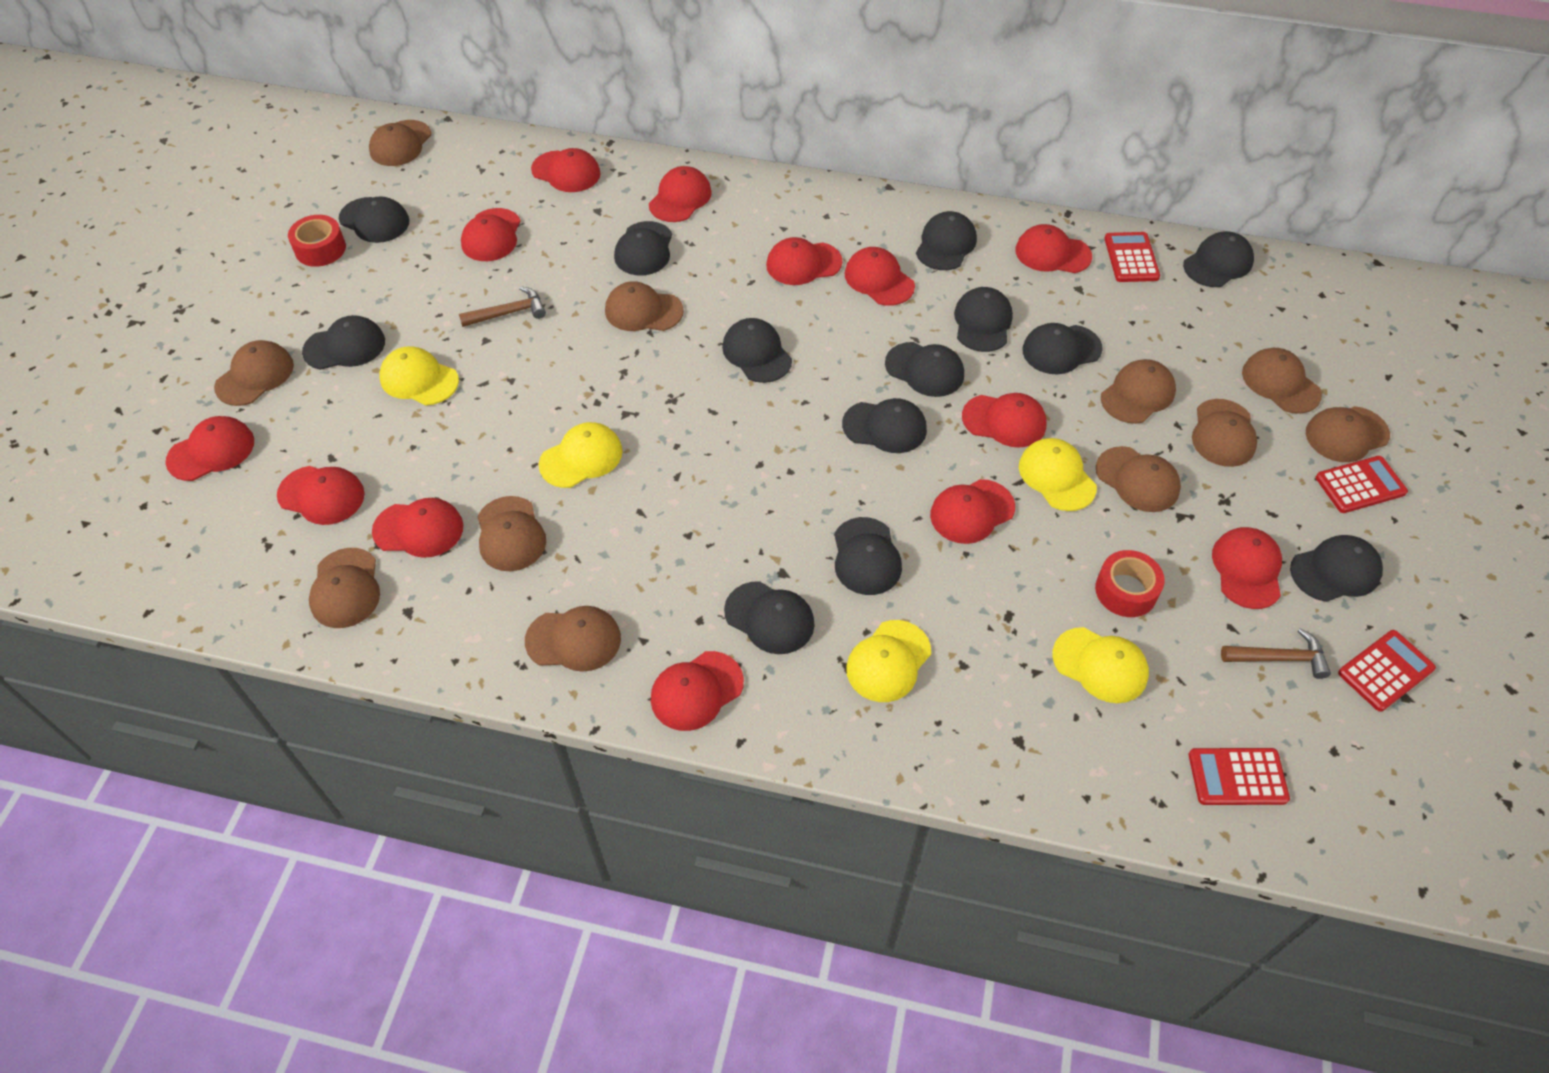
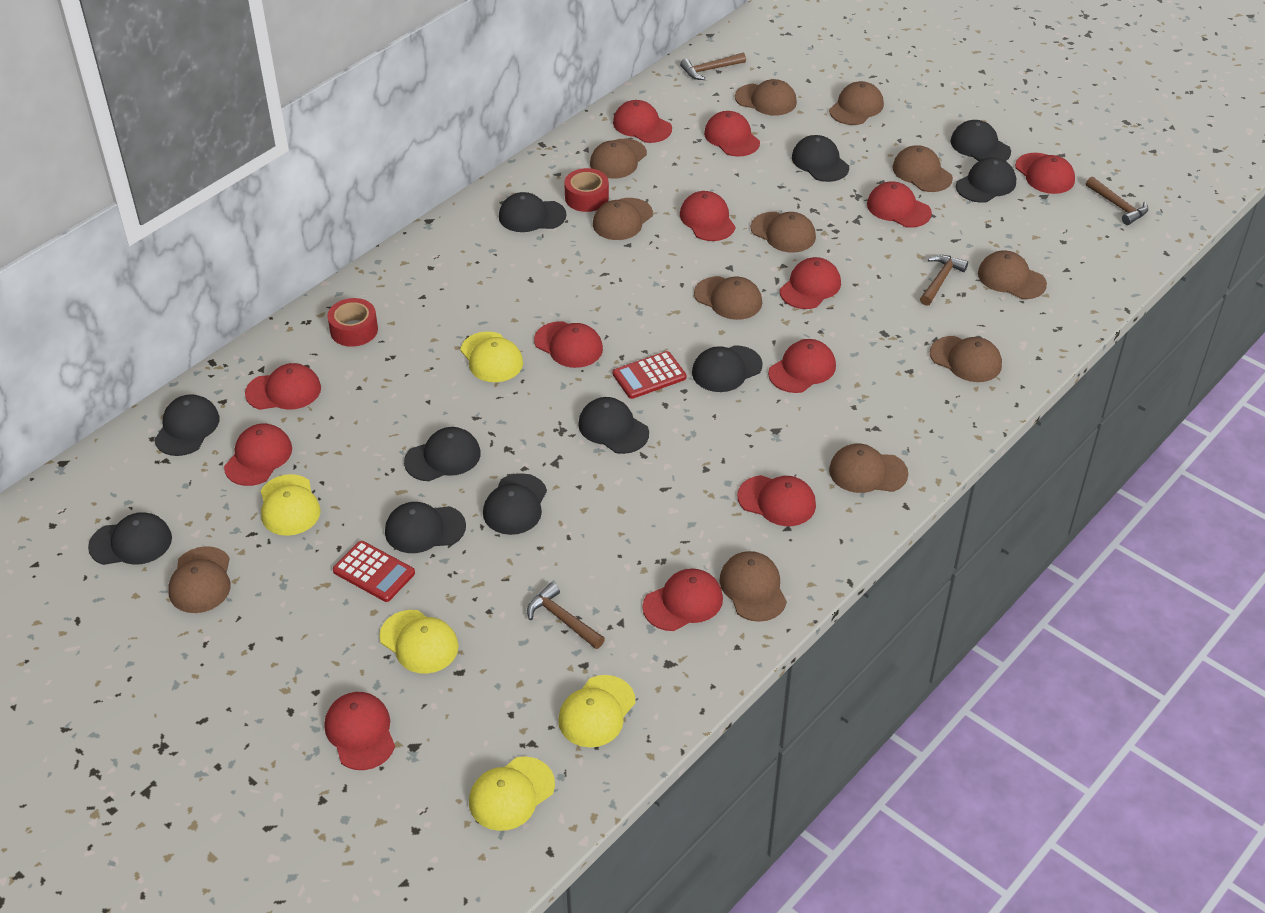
black cap: 13 -> 11
brown cap: 11 -> 12
brown hammer: 2 -> 4
red calculator: 4 -> 2

